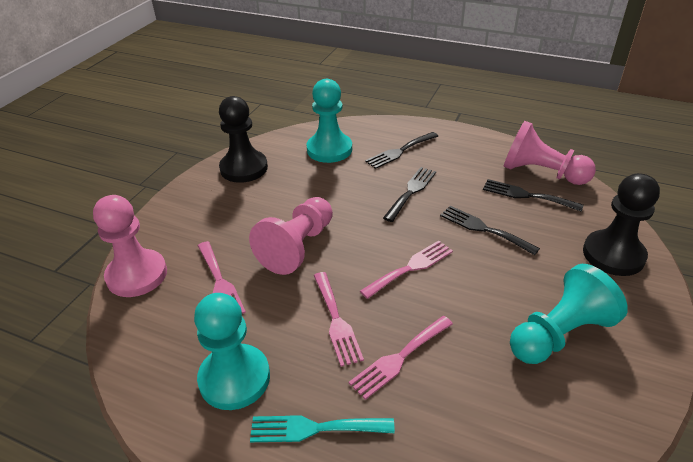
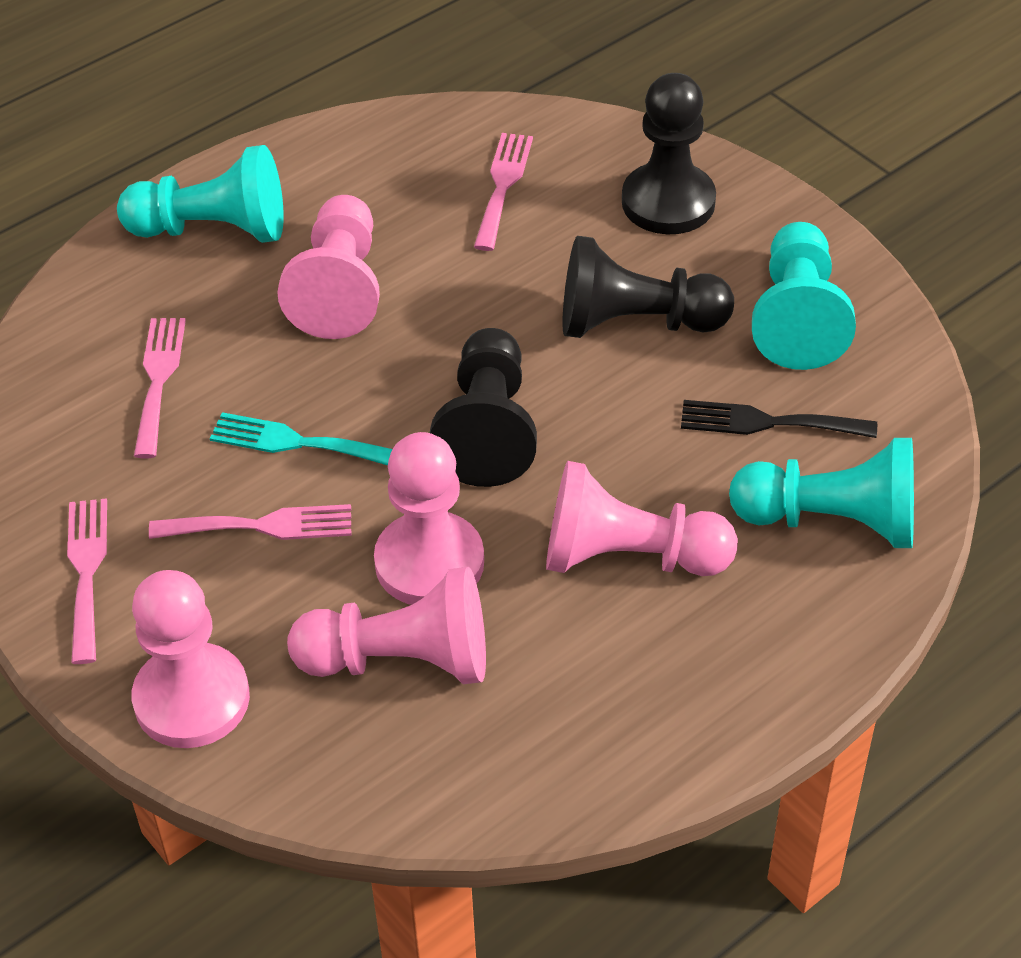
black fork: 4 -> 1
black pawn: 2 -> 3
pink pawn: 3 -> 5

